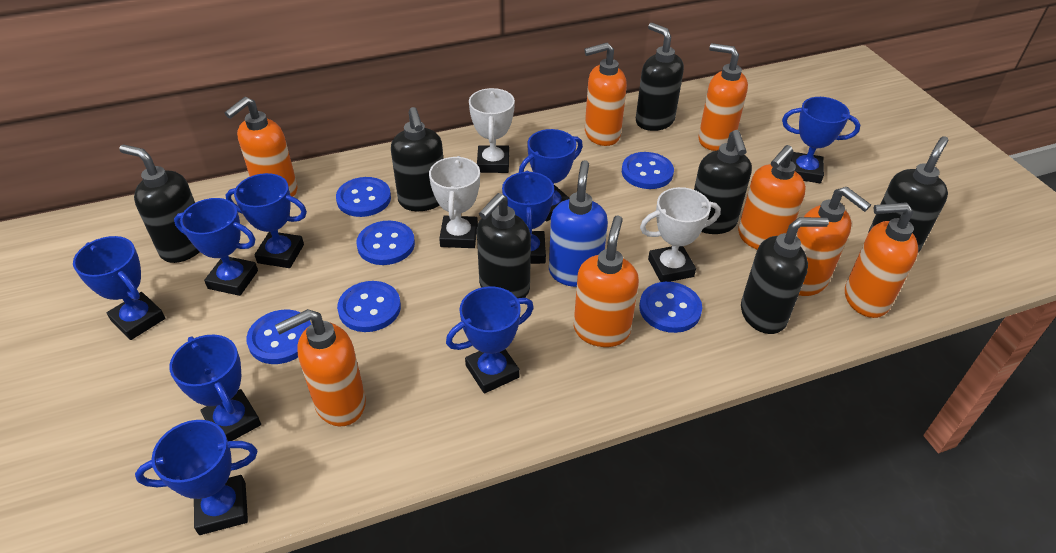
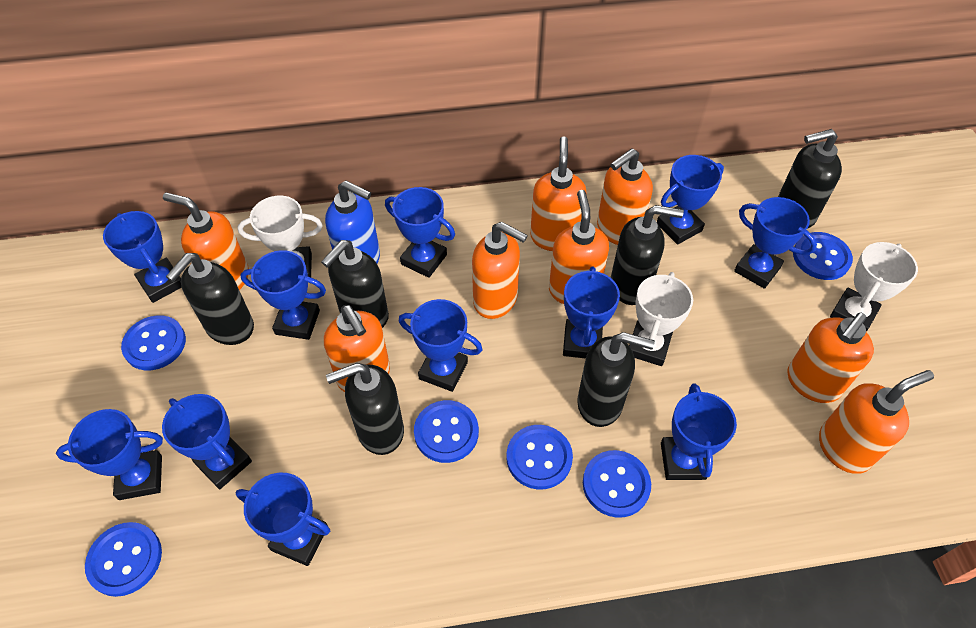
black soap dispenser: 7 -> 6
blue trophy: 9 -> 11

